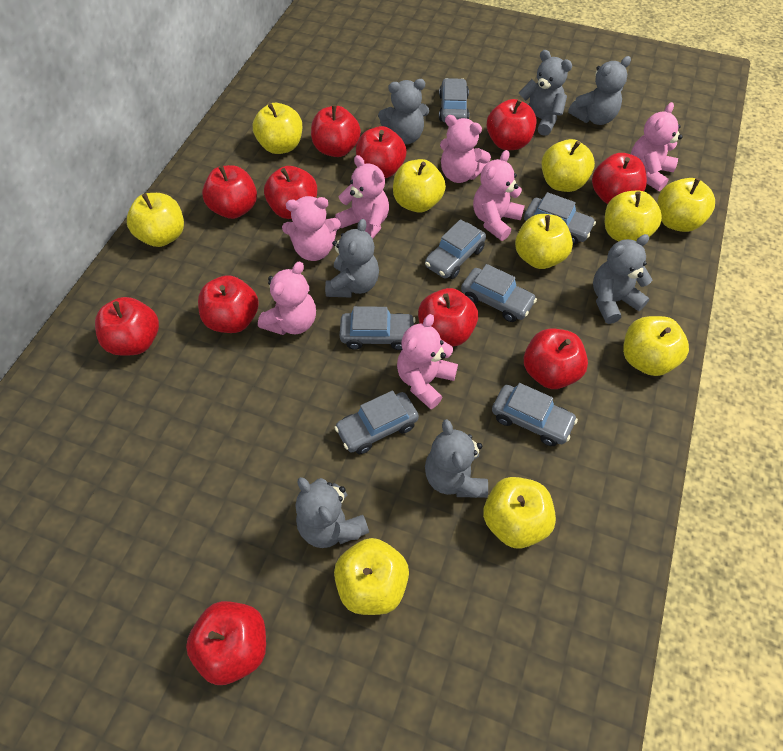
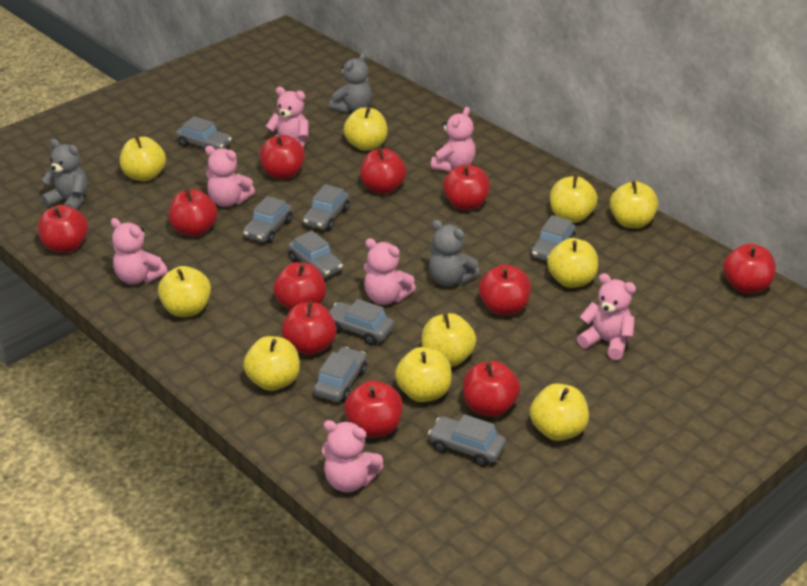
grey car: 7 -> 8
grey teddy bear: 7 -> 3

